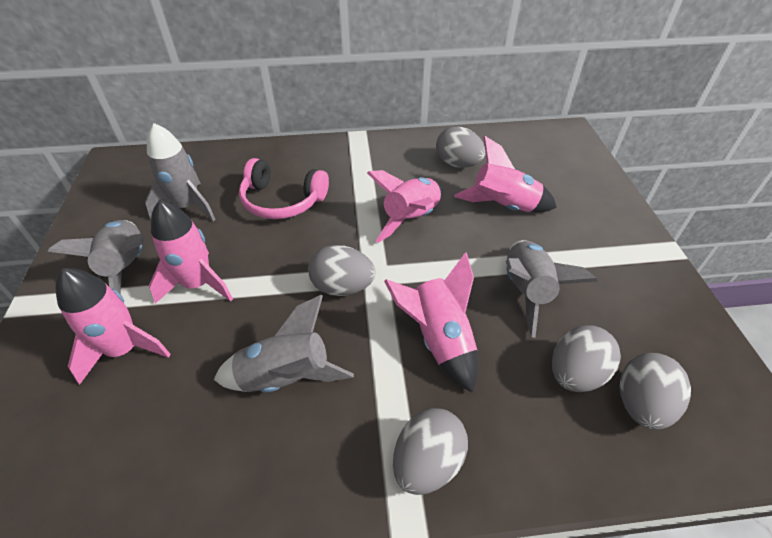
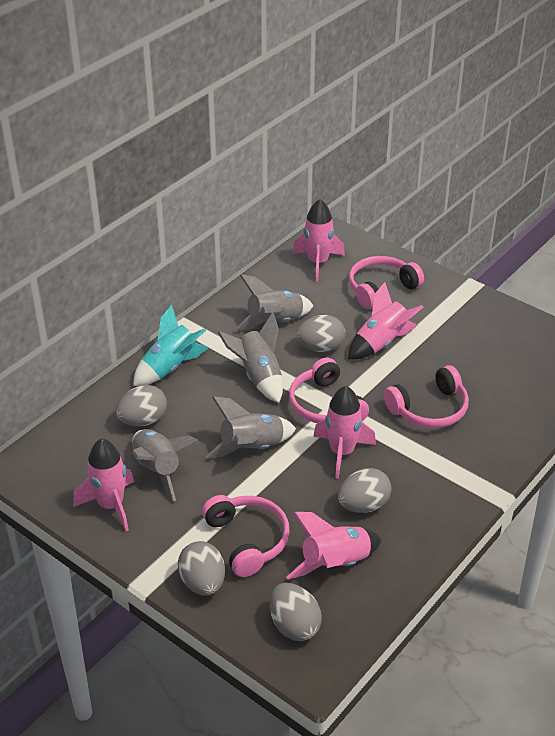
pink headphones: 1 -> 4
turquoise rocket: 0 -> 1

